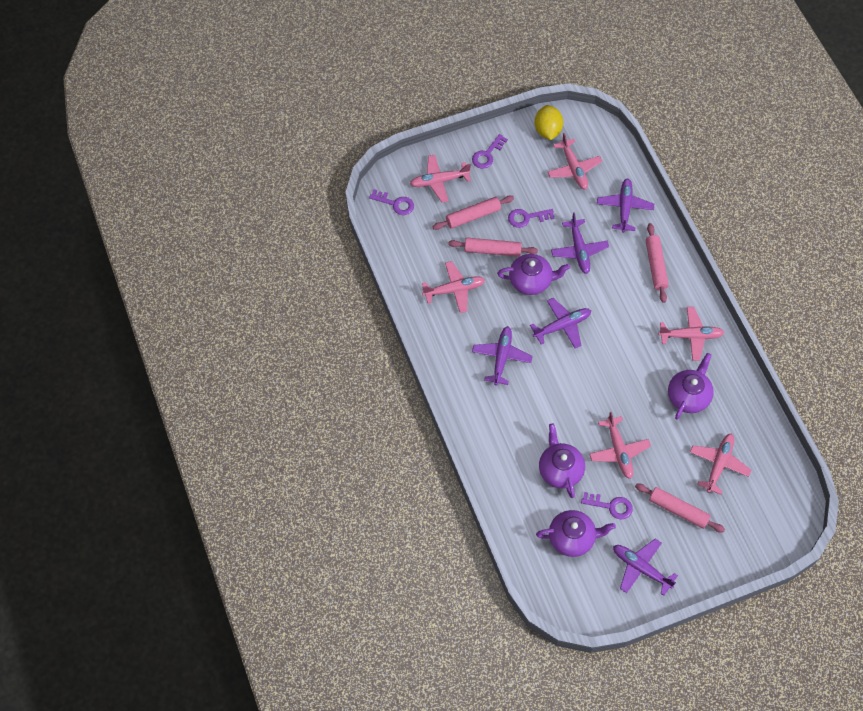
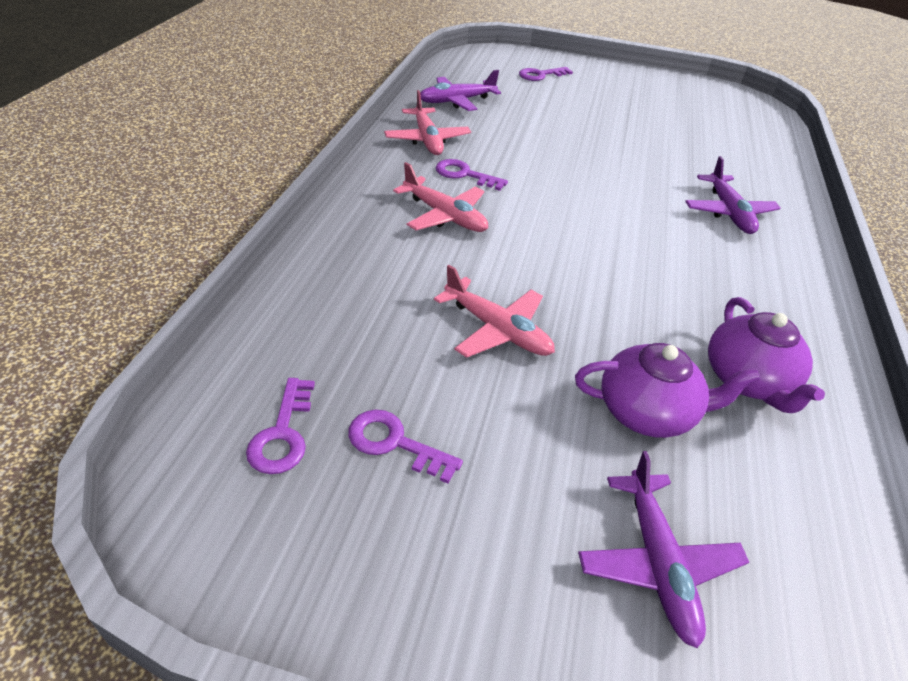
pink plane: 6 -> 3
pink rolling pin: 4 -> 0
purple plane: 5 -> 3
purple teapot: 4 -> 2
yellow lemon: 1 -> 0

